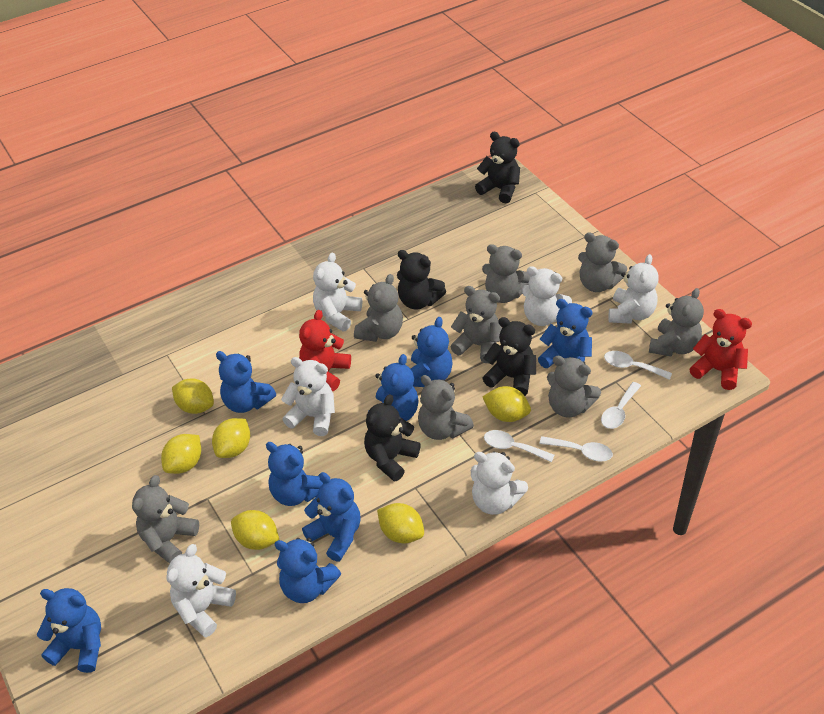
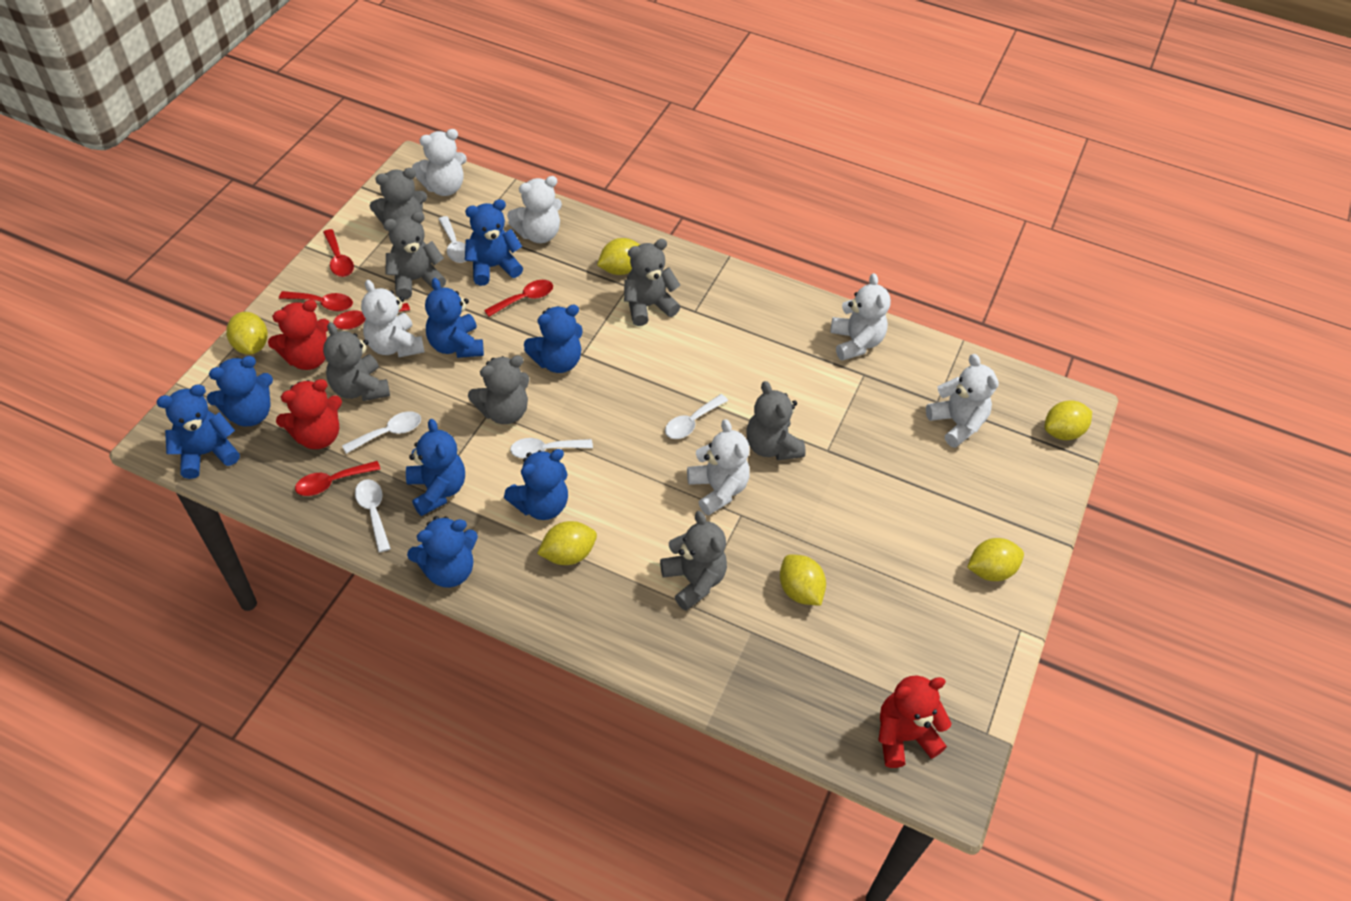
black teddy bear: 4 -> 0
grey teddy bear: 8 -> 7
red spoon: 0 -> 5
red teddy bear: 2 -> 3
white spoon: 4 -> 5

